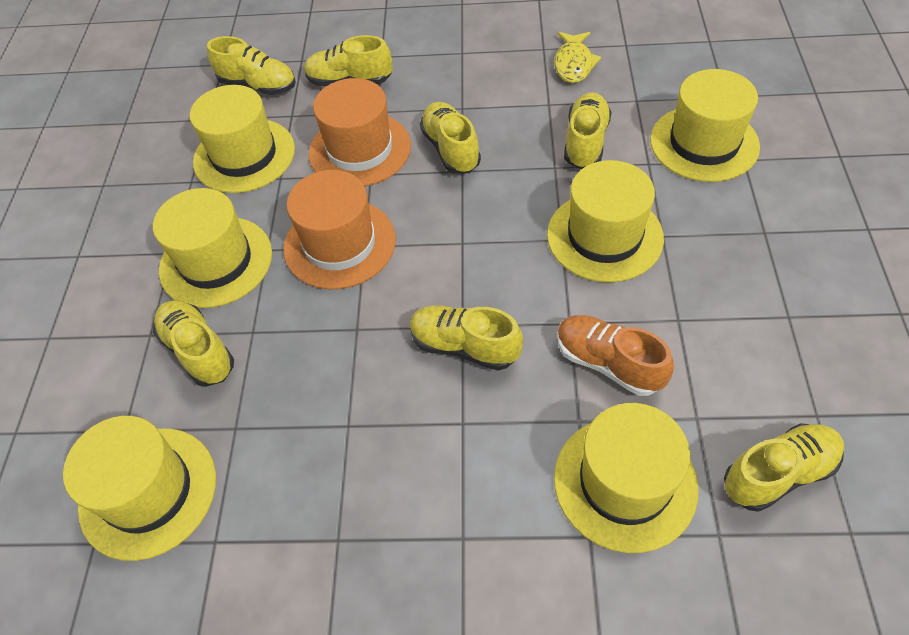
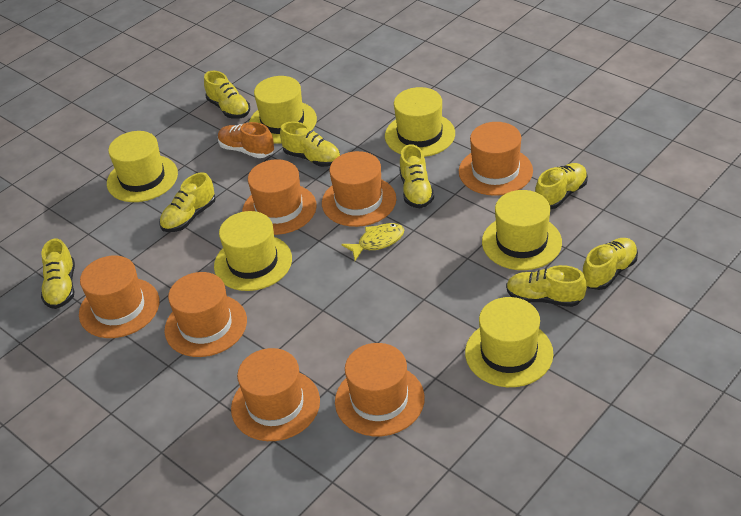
orange hat: 2 -> 7
yellow shoe: 7 -> 8

